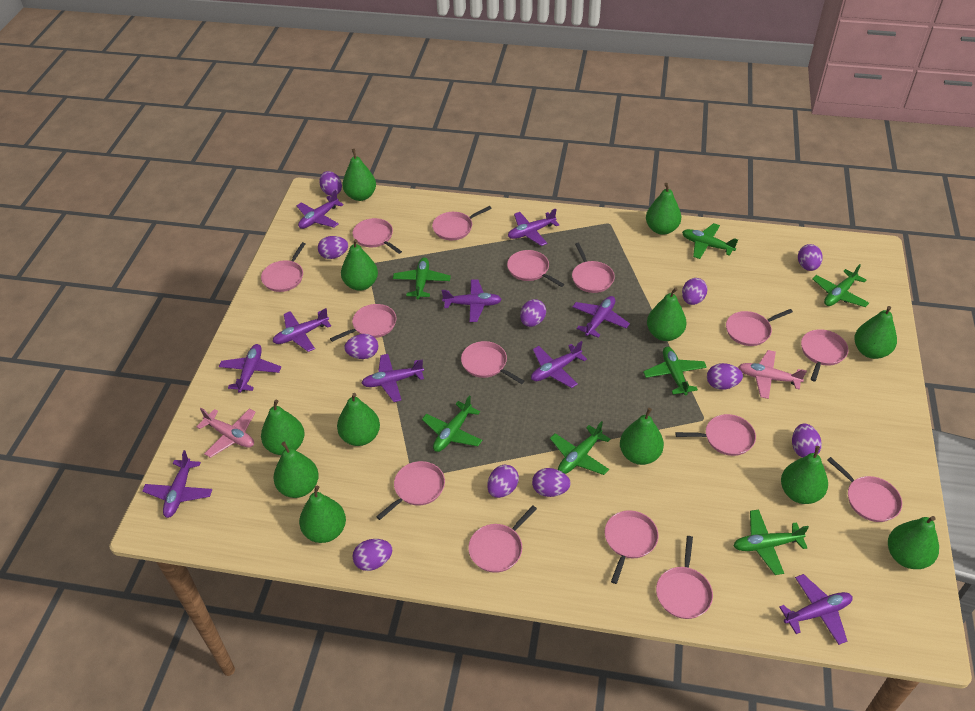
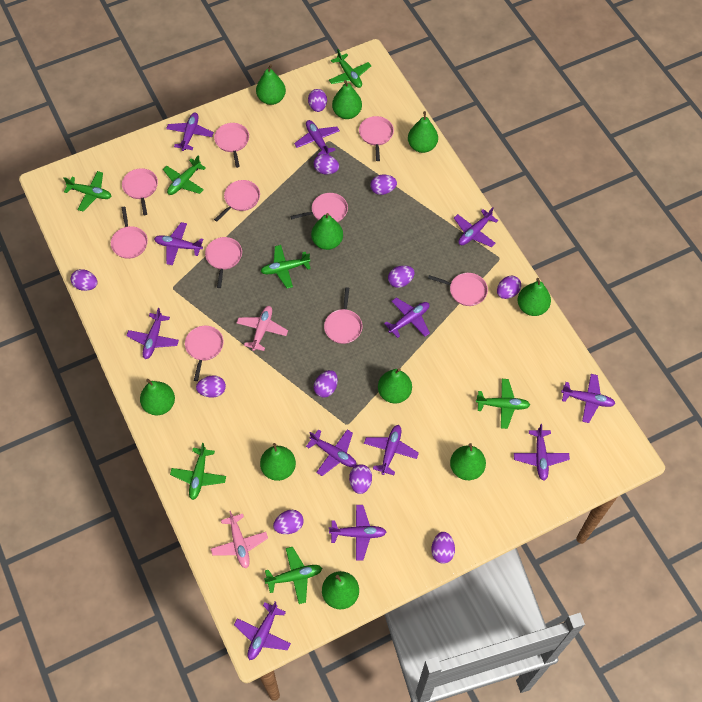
green pear: 12 -> 10
pink pan: 15 -> 10
purple plane: 10 -> 12

